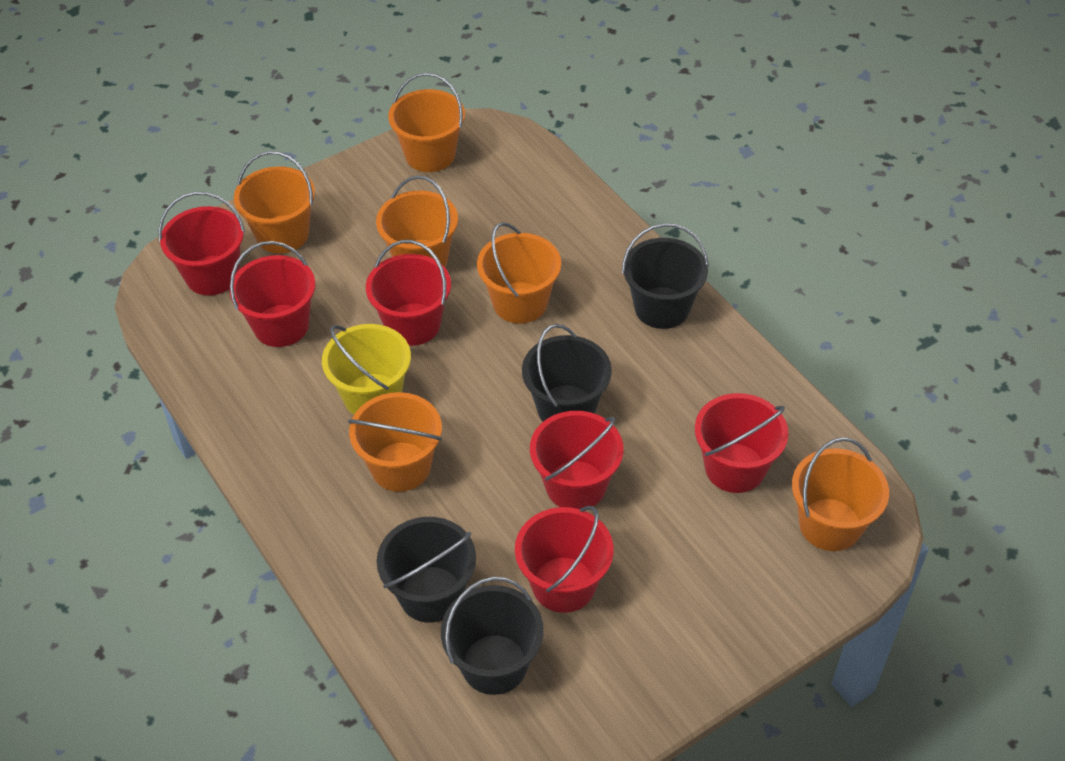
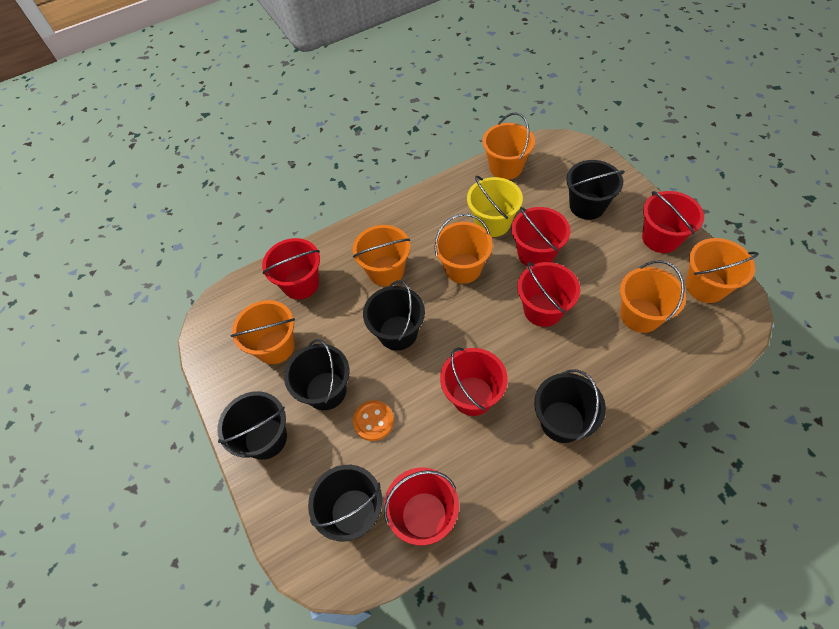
black bucket: 4 -> 6
orange button: 0 -> 1

